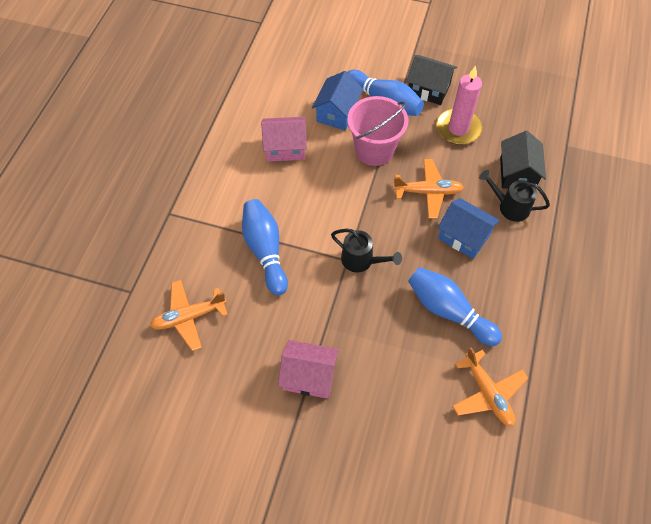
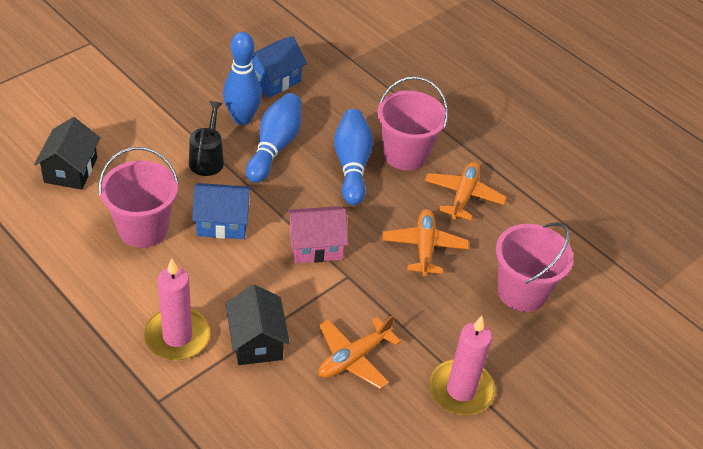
black watering can: 2 -> 1
pink bucket: 1 -> 3
pink candle: 1 -> 2
pink house: 2 -> 1

